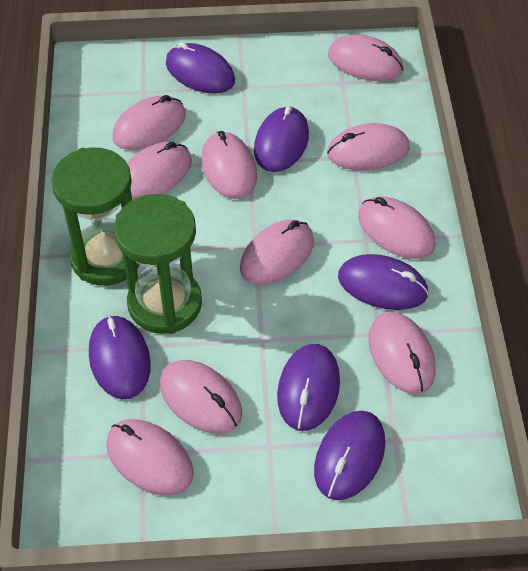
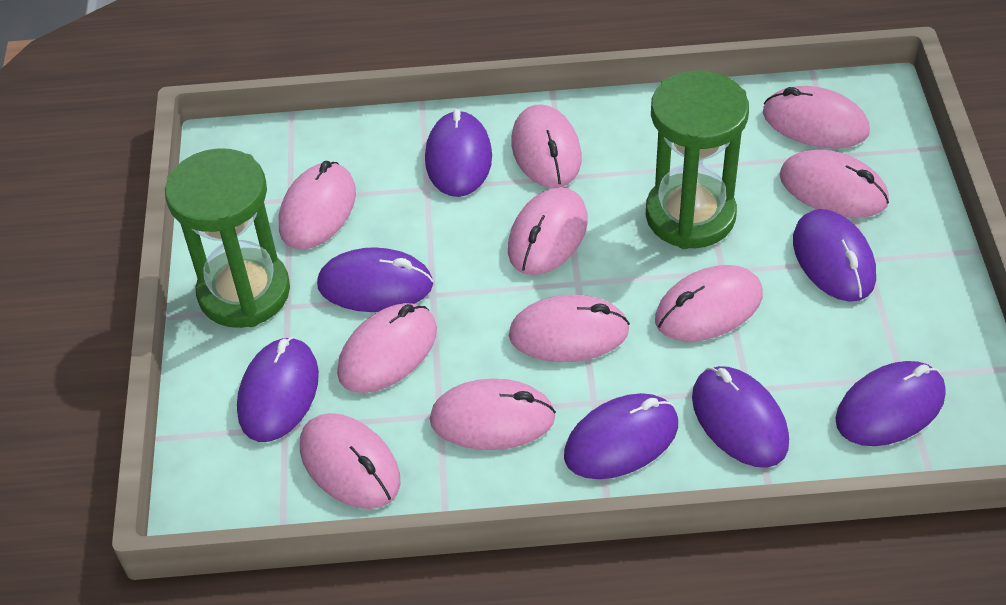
purple mouse: 6 -> 7

